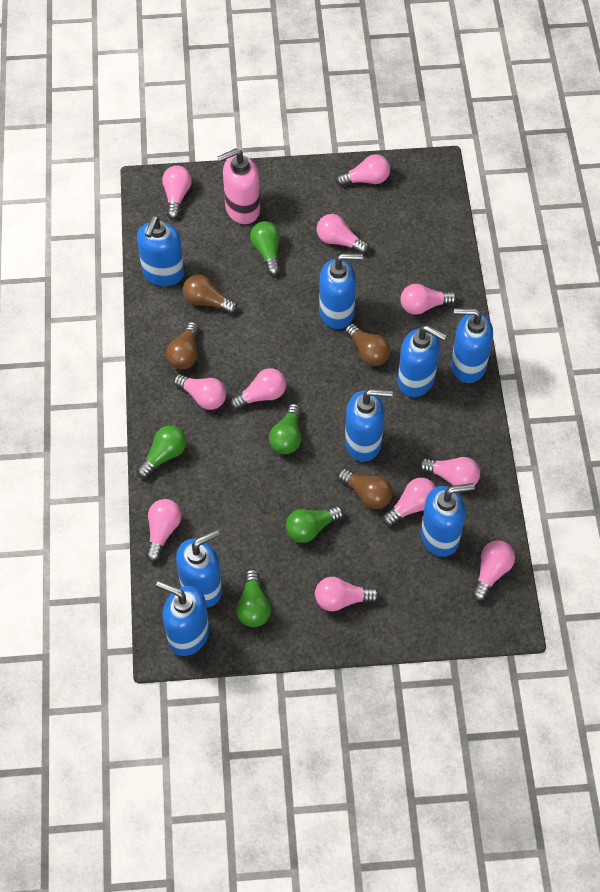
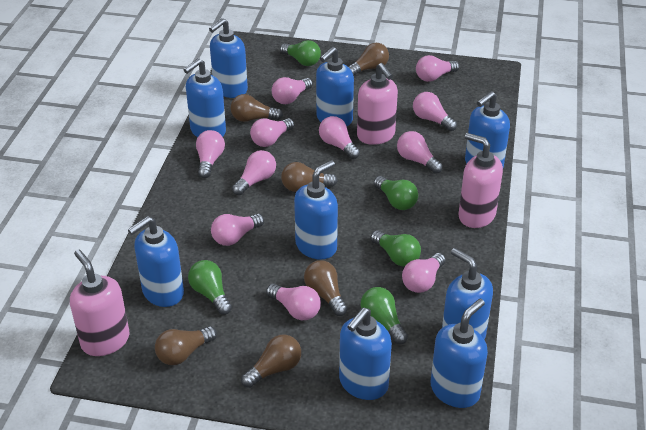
blue soap dispenser: 8 -> 9
brown light bulb: 4 -> 6
pink soap dispenser: 1 -> 3

